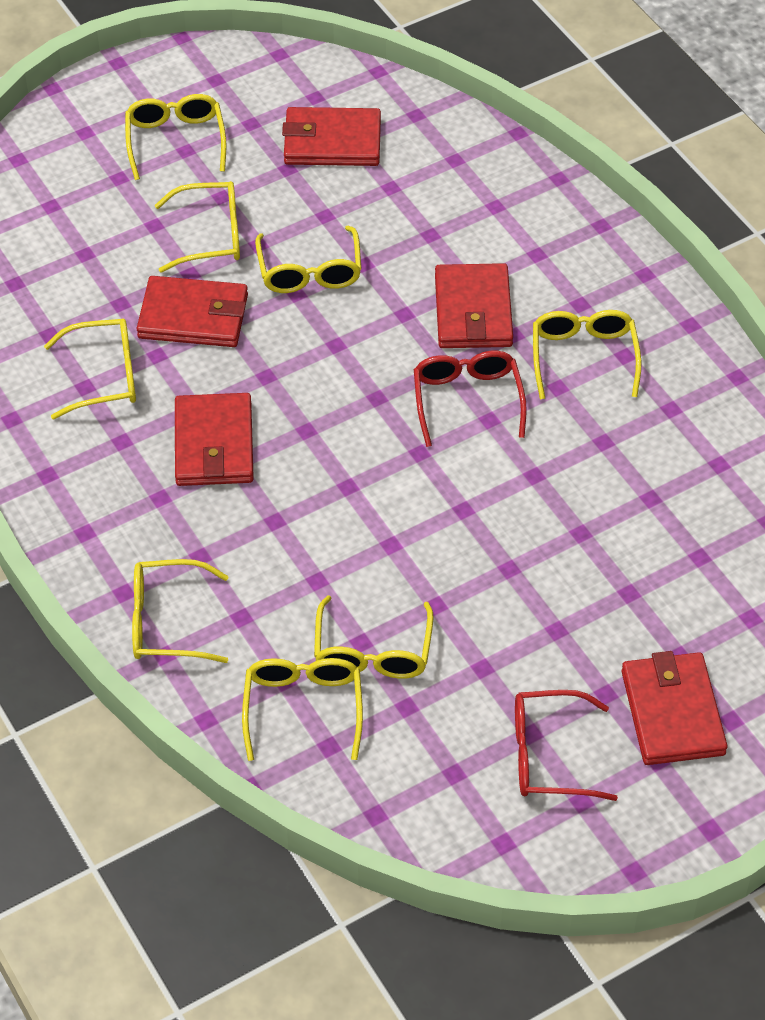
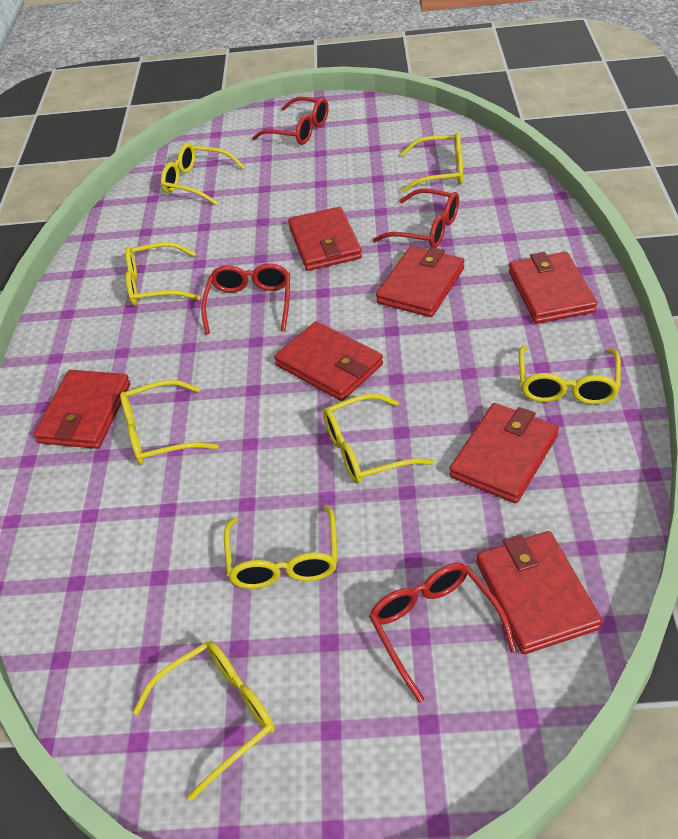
red glasses: 2 -> 4
red wallet: 5 -> 7

